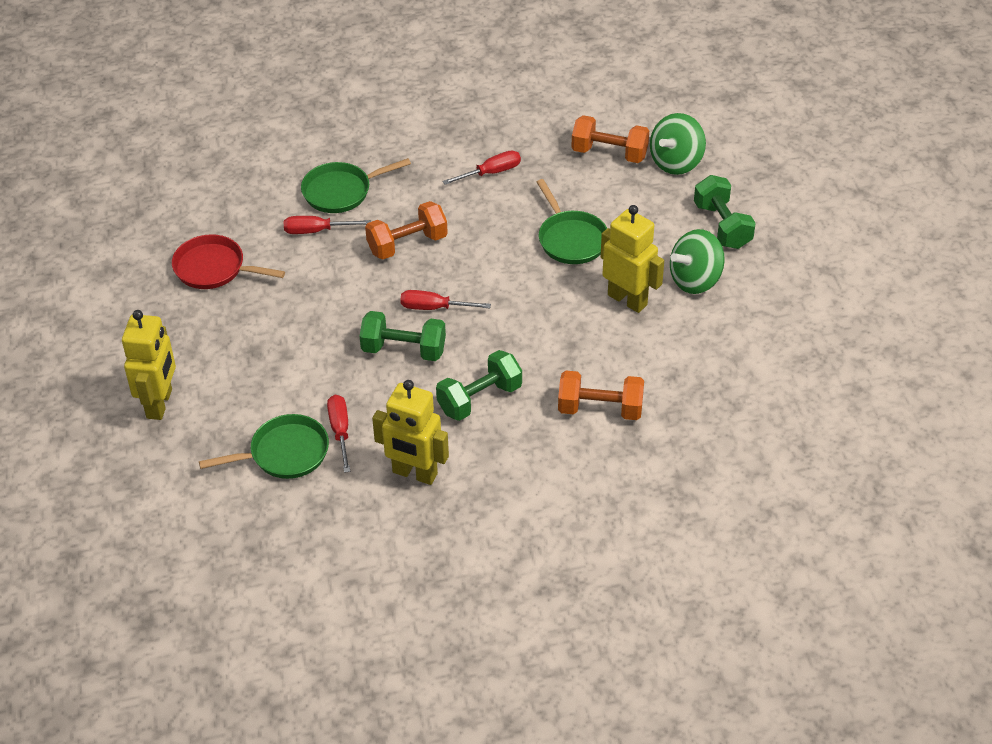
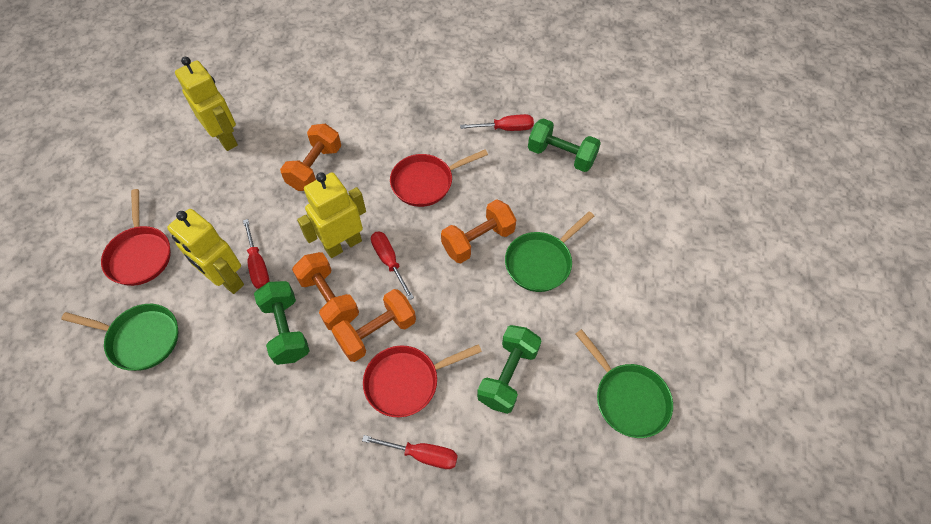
green spinning top: 2 -> 0
orange dumbbell: 3 -> 4
red pan: 1 -> 3

